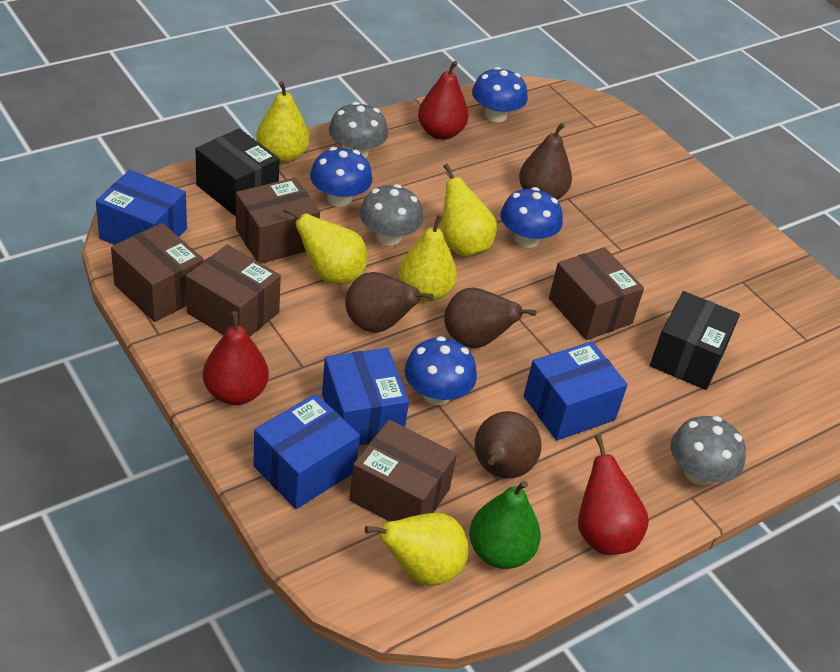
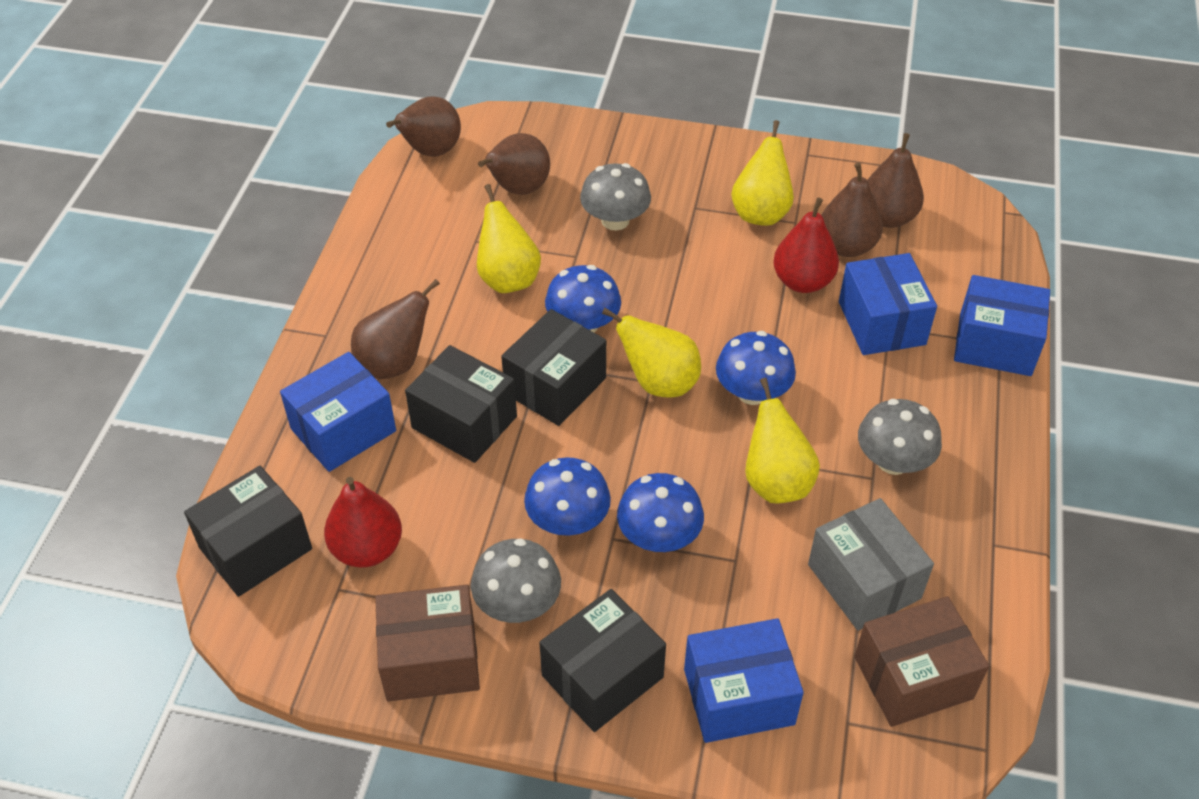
black box: 2 -> 4
brown box: 5 -> 2
brown pear: 4 -> 5
green pear: 1 -> 0
grey box: 0 -> 1
red pear: 3 -> 2
yellow pear: 5 -> 4

